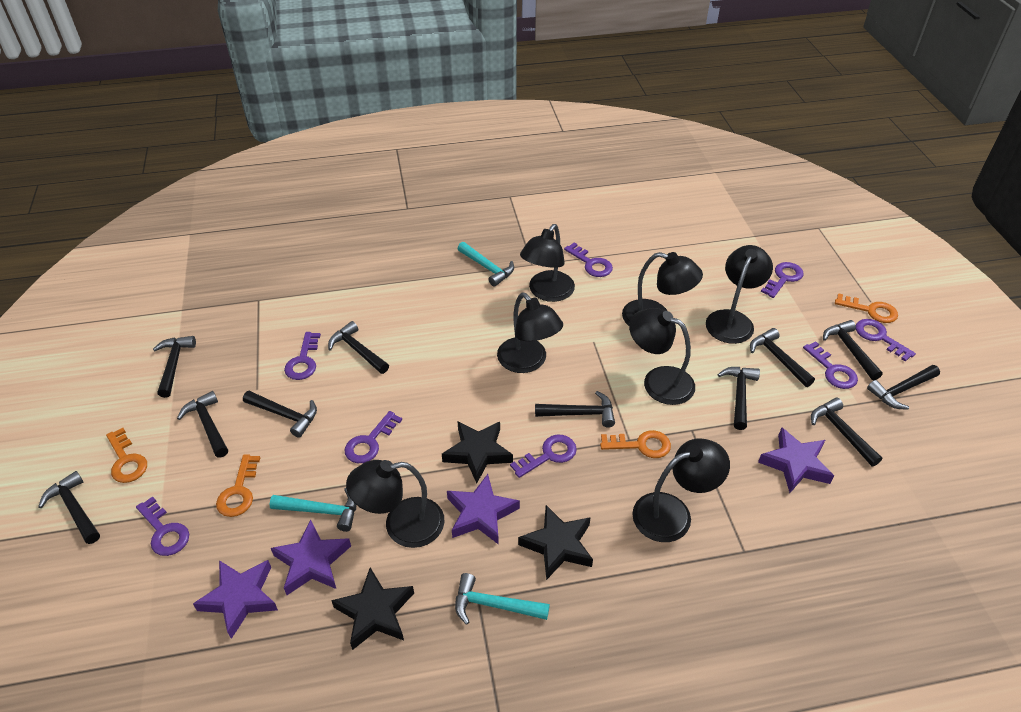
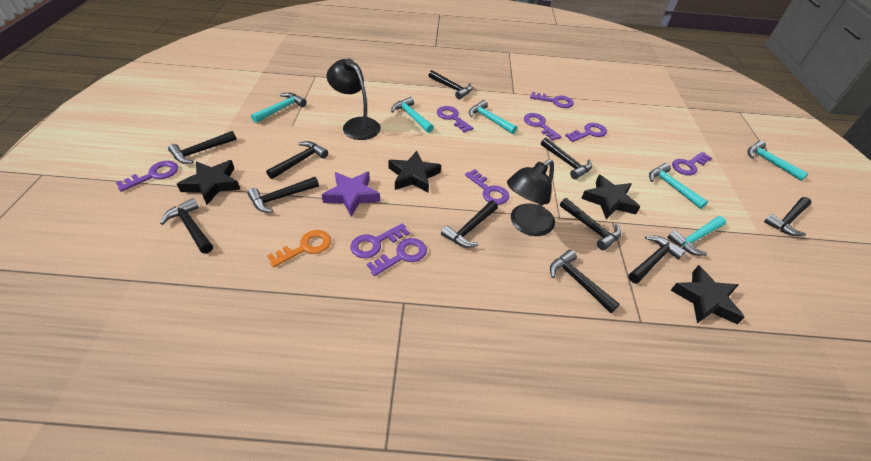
black lamp: 7 -> 2
black star: 3 -> 4
orange key: 4 -> 1
purple key: 8 -> 9
purple star: 4 -> 1
turquoise hammer: 3 -> 6

